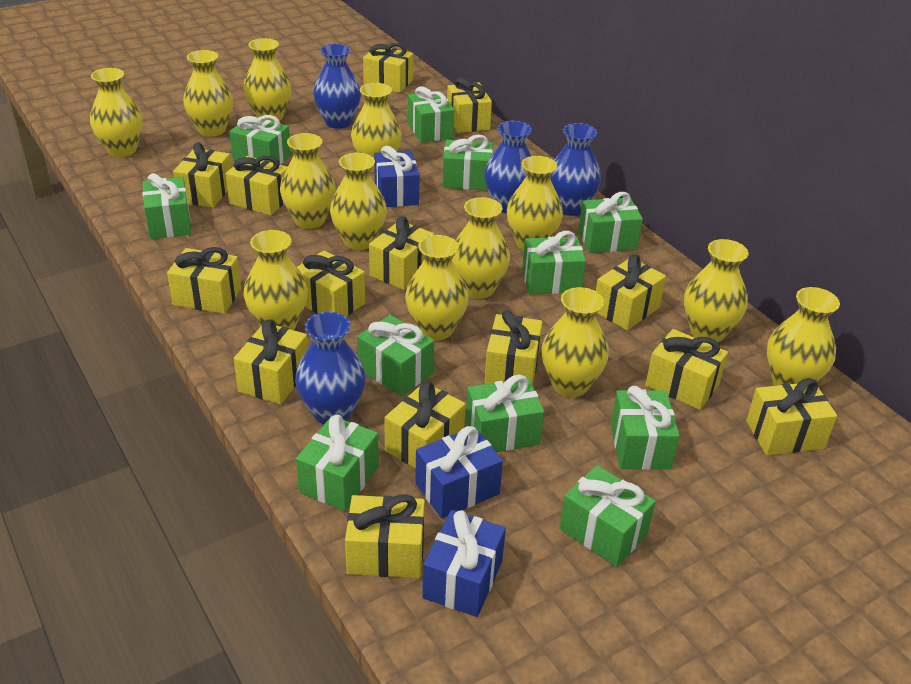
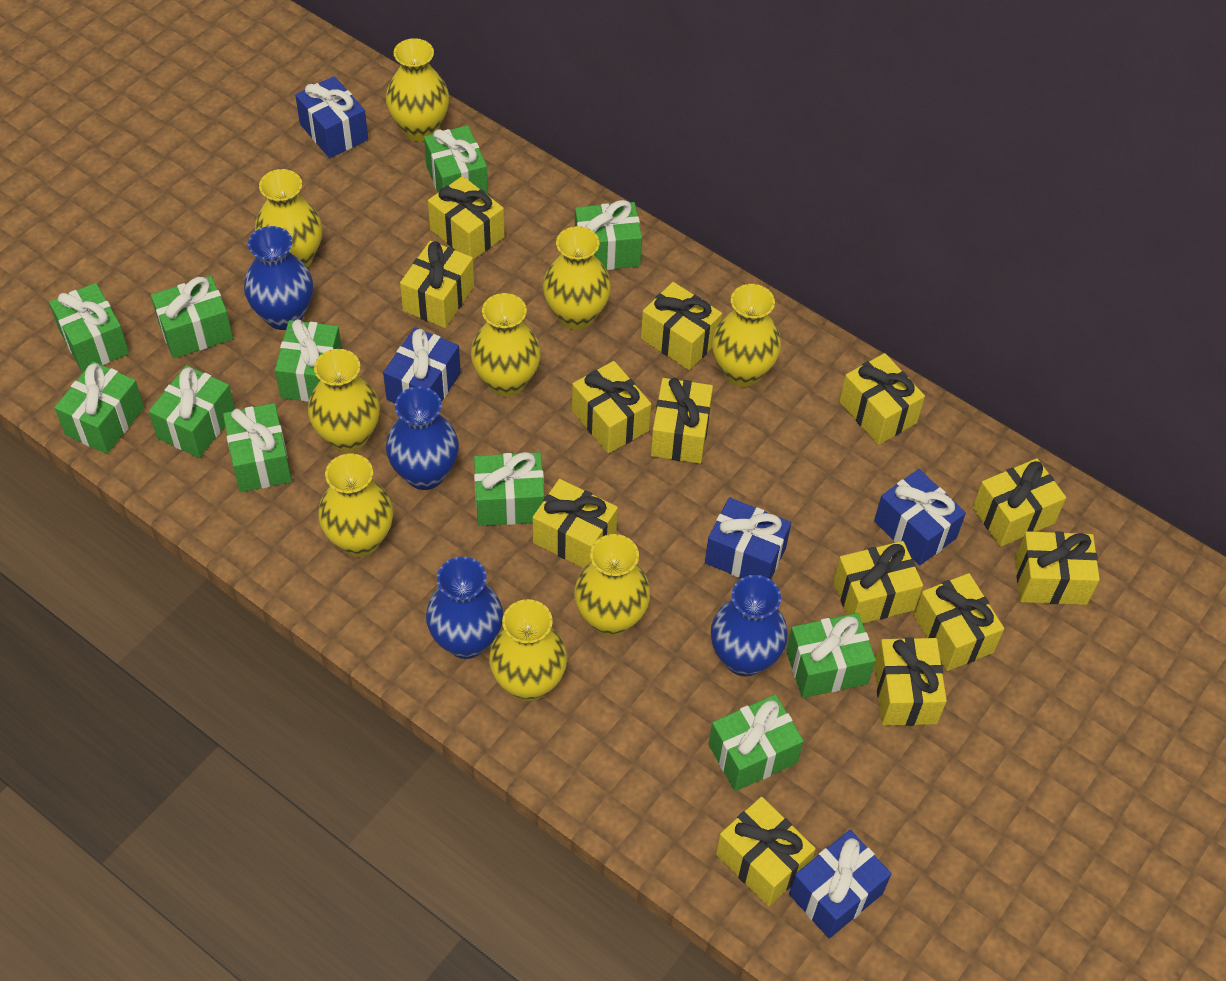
blue gift: 3 -> 5
yellow gift: 14 -> 13
yellow vase: 13 -> 9

